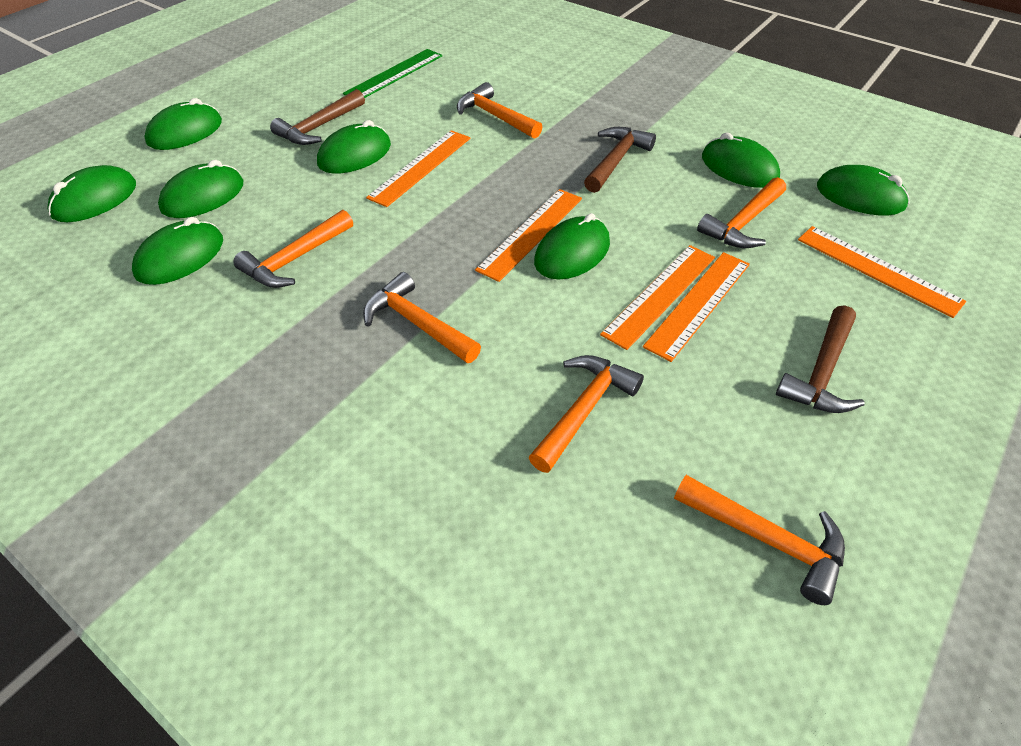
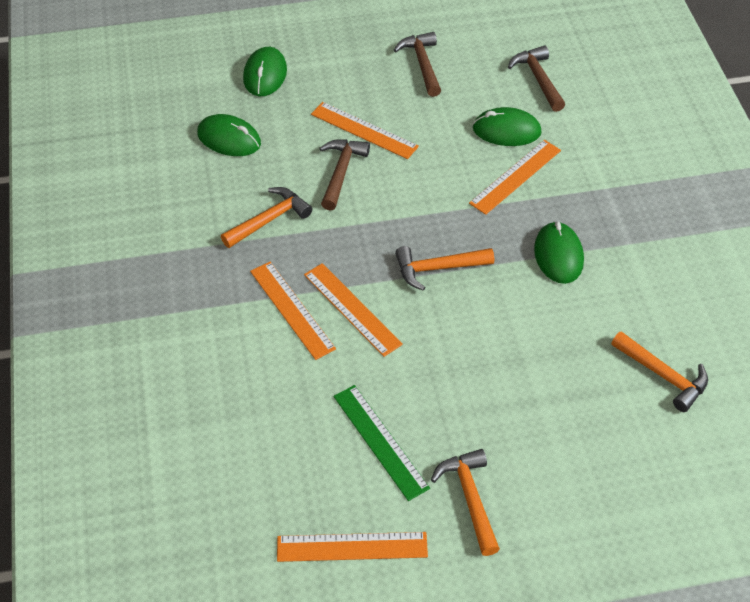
green mouse: 8 -> 4
orange hammer: 6 -> 4

